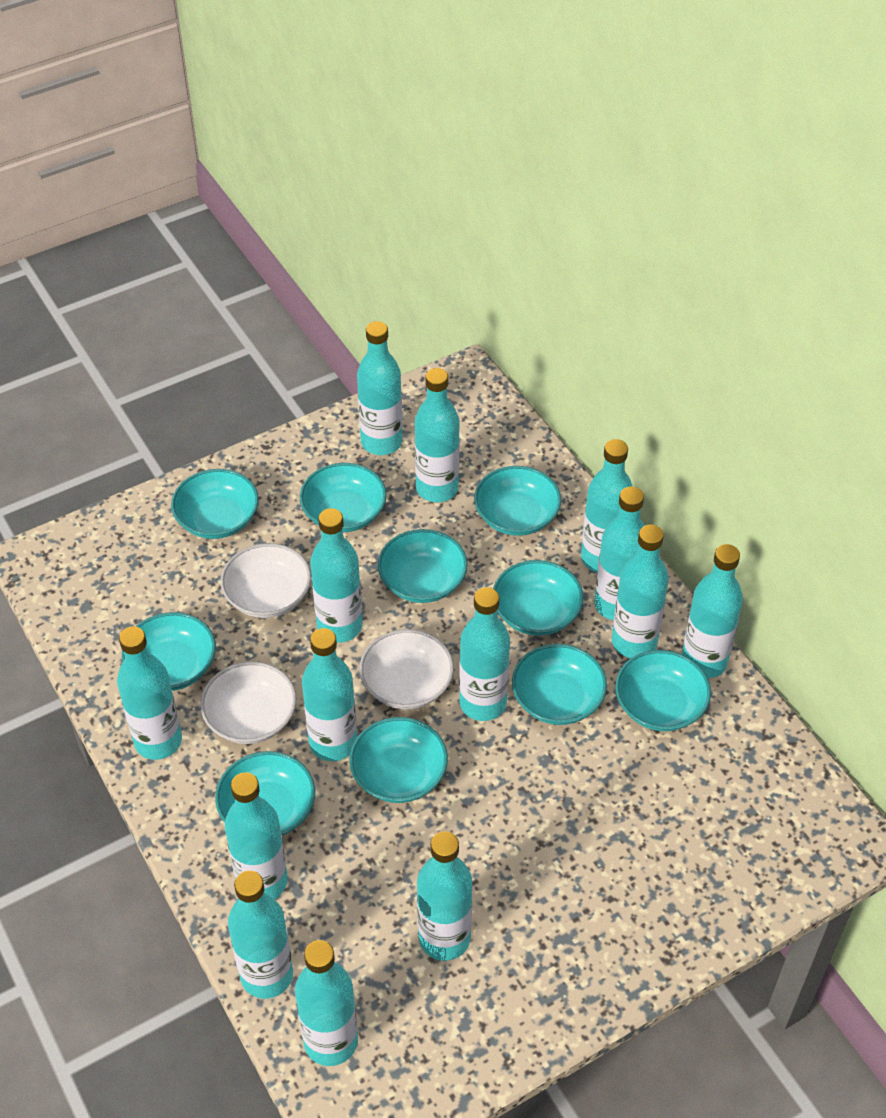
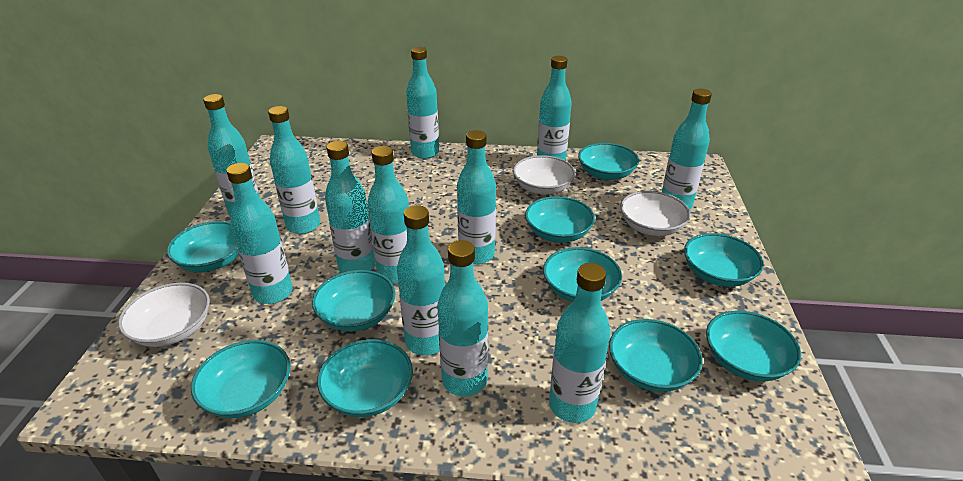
turquoise bottle: 14 -> 12

